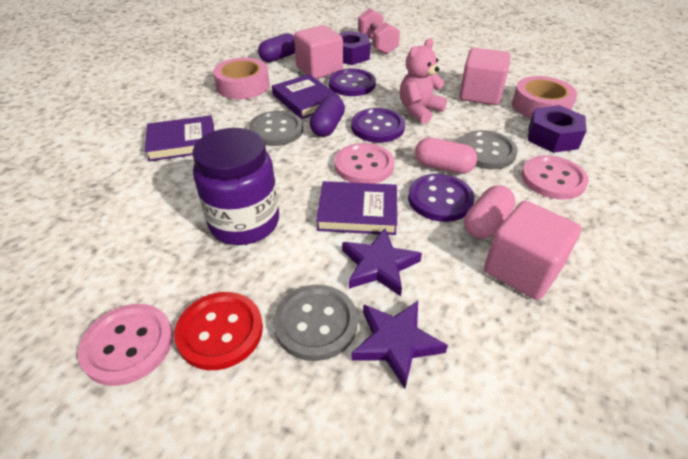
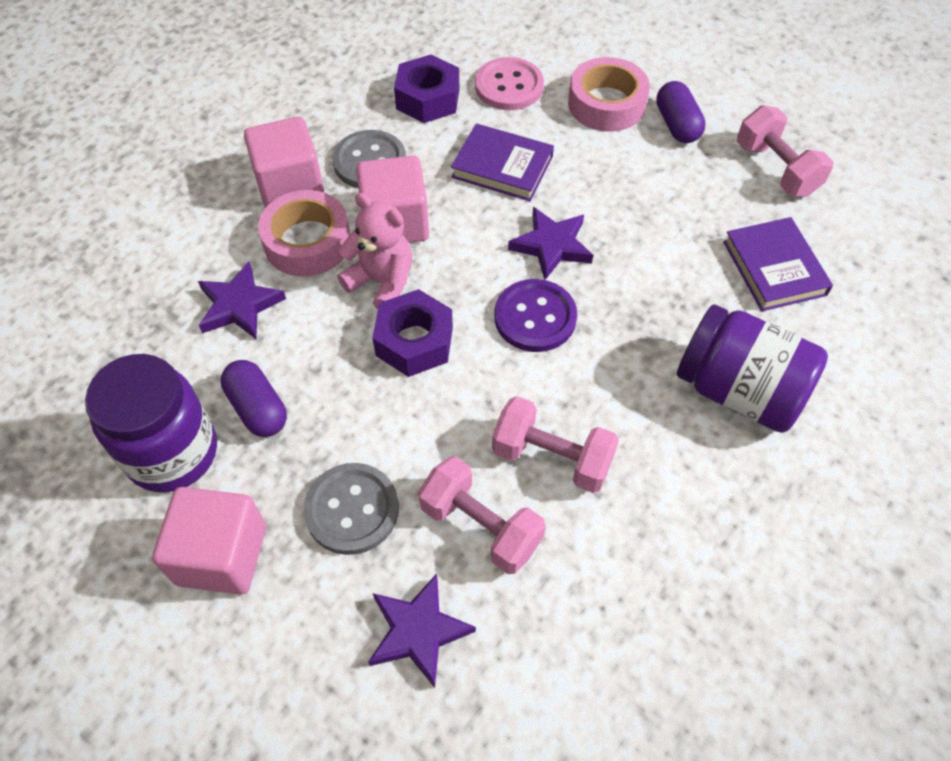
grey button: 3 -> 2
pink button: 3 -> 1
pink capsule: 2 -> 0
pink dumbbell: 1 -> 3
purple book: 3 -> 2
purple button: 3 -> 1
purple jar: 1 -> 2
purple star: 2 -> 3
red button: 1 -> 0

